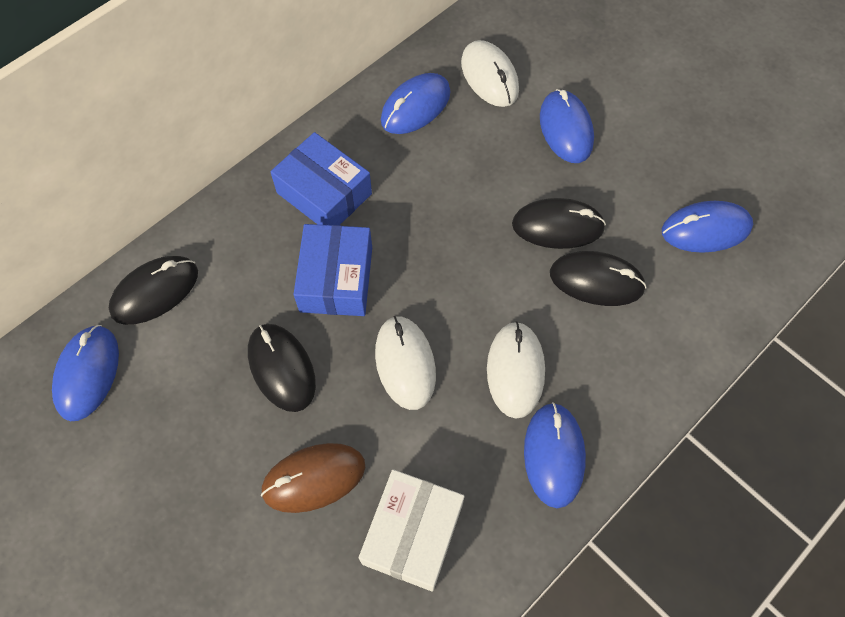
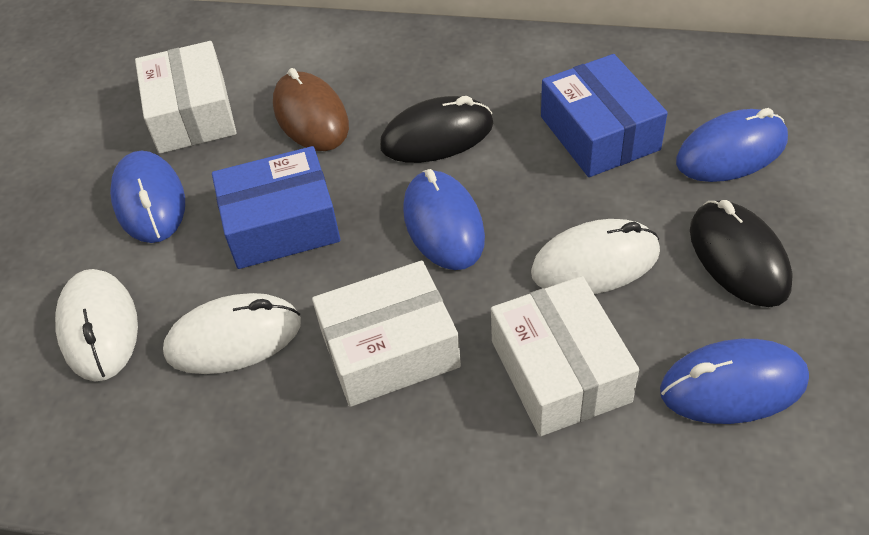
black mouse: 4 -> 2
blue mouse: 5 -> 4
white box: 1 -> 3

